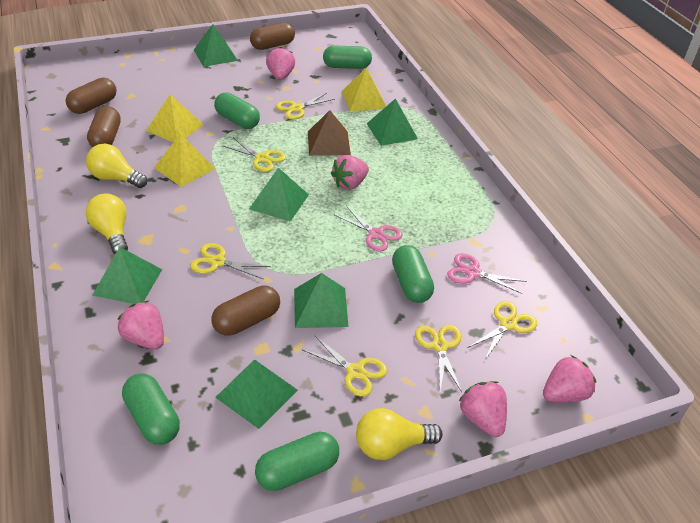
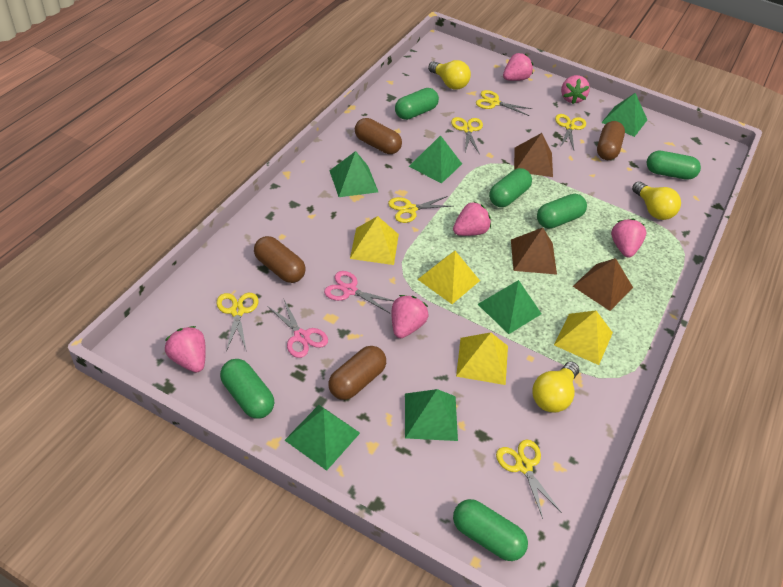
brown pyramid: 1 -> 3
green capsule: 5 -> 6
pink strawberry: 5 -> 6
yellow pyramid: 3 -> 4

